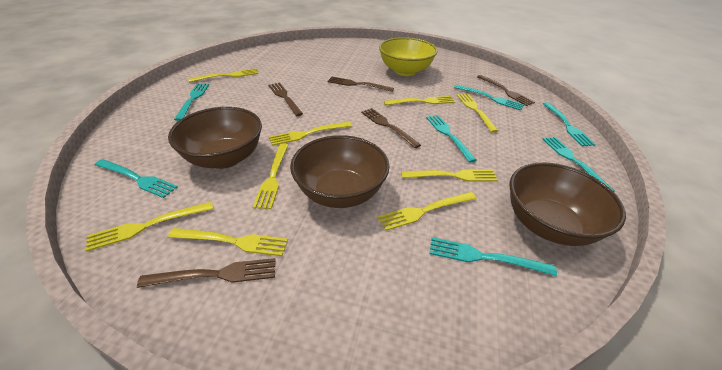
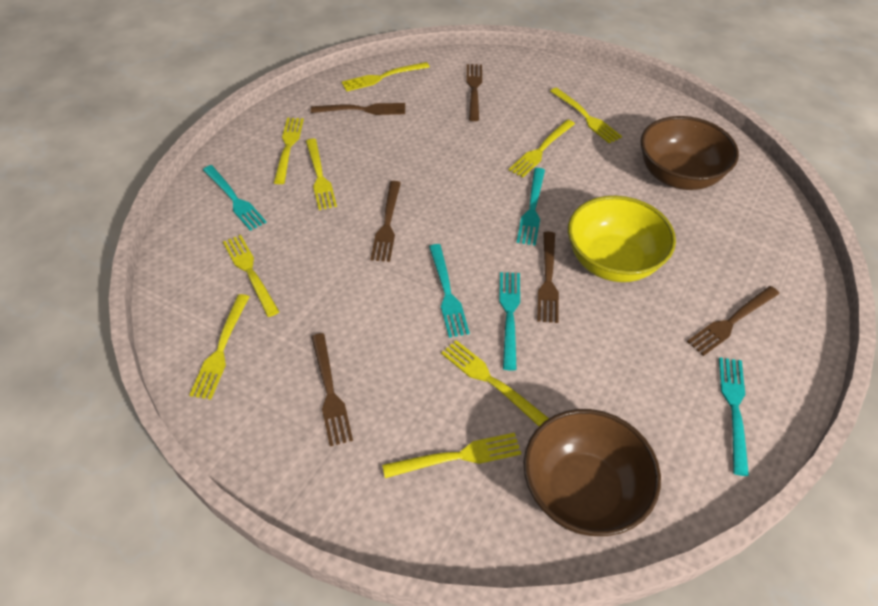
brown bowl: 3 -> 2
brown fork: 5 -> 6
turquoise fork: 7 -> 5

